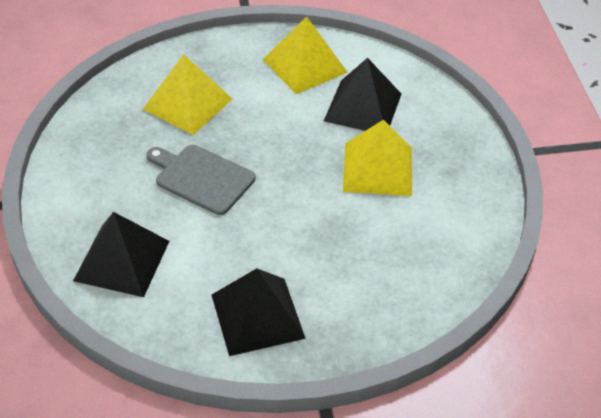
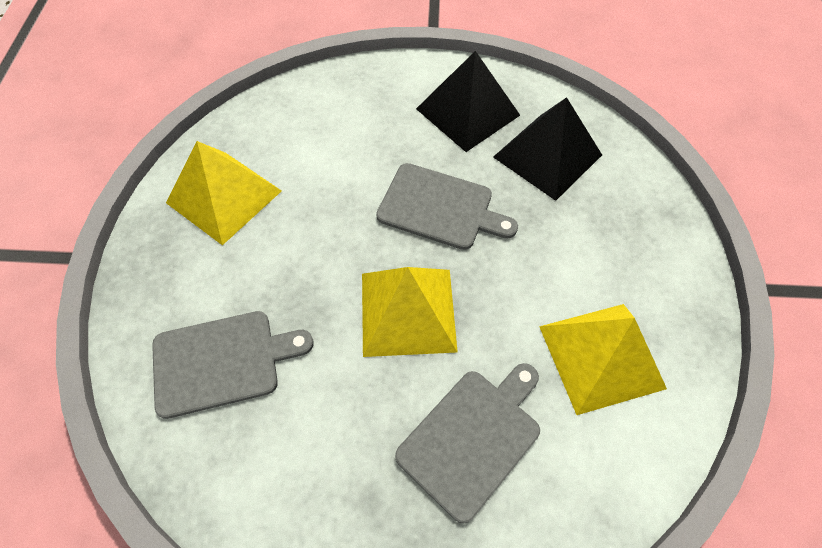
black pyramid: 3 -> 2
grey cutting board: 1 -> 3

